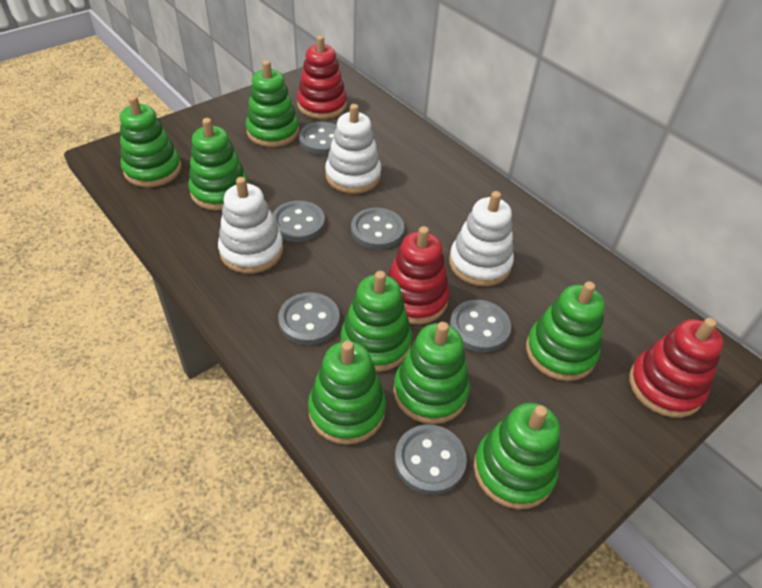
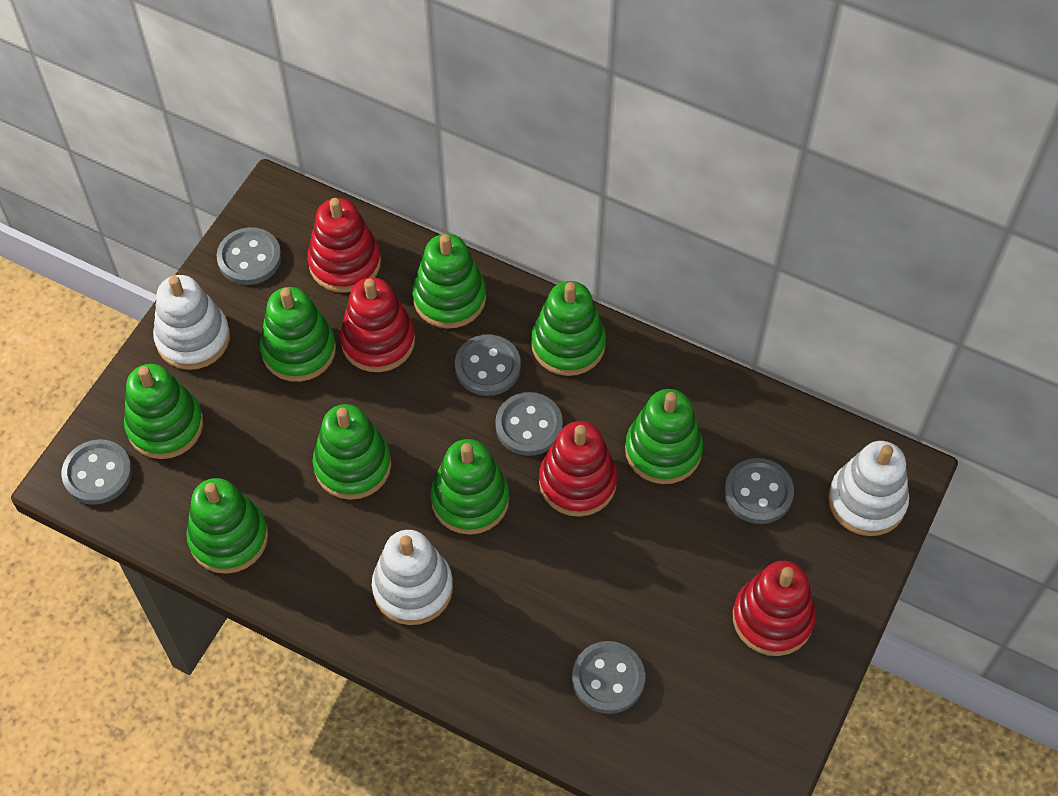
red stacking toy: 3 -> 4

